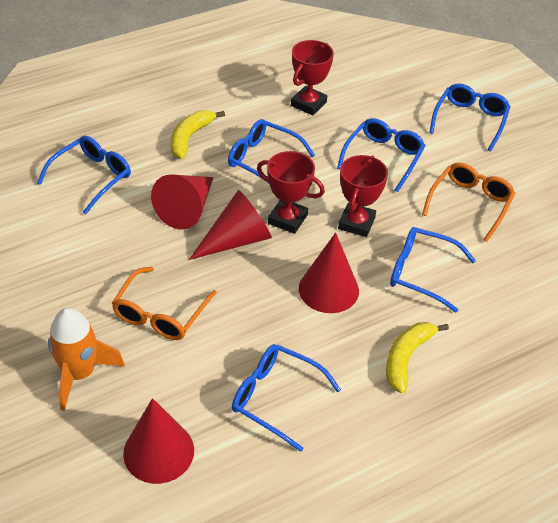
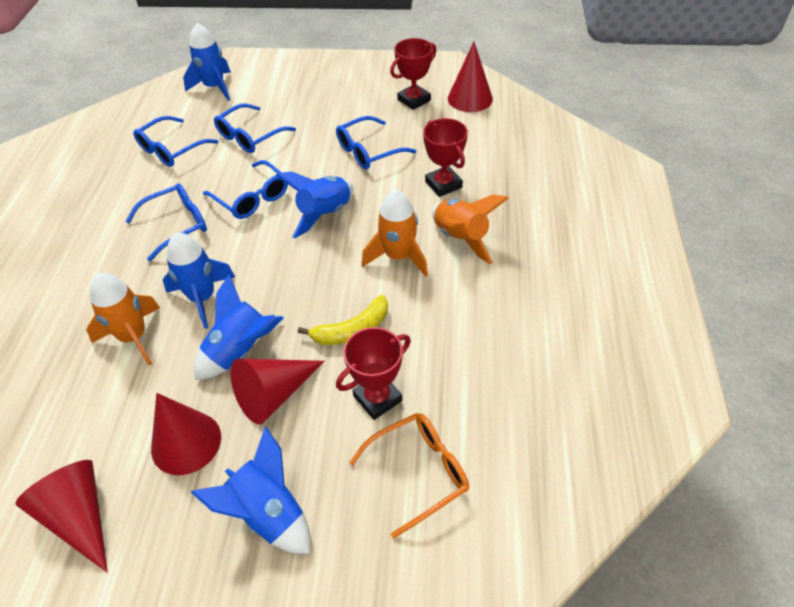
blue glasses: 6 -> 5
blue rocket: 0 -> 5
orange glasses: 2 -> 1
orange rocket: 1 -> 3
yellow banana: 2 -> 1

